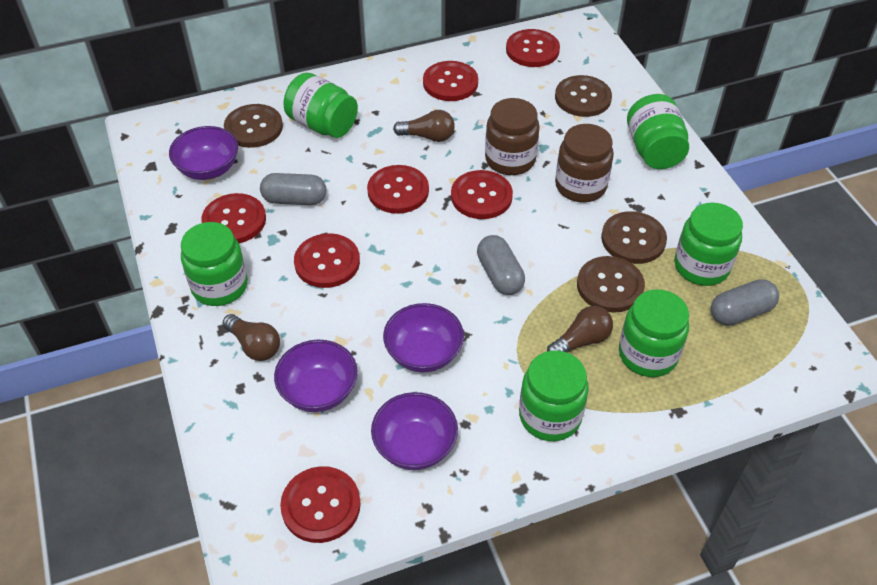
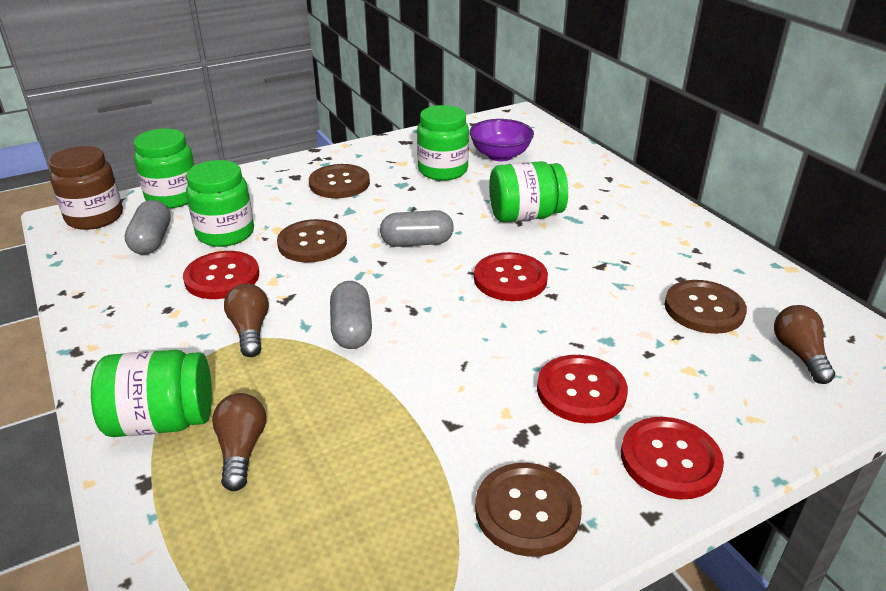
brown jar: 2 -> 1
green jar: 6 -> 5
purple bowl: 4 -> 1
red button: 7 -> 4

